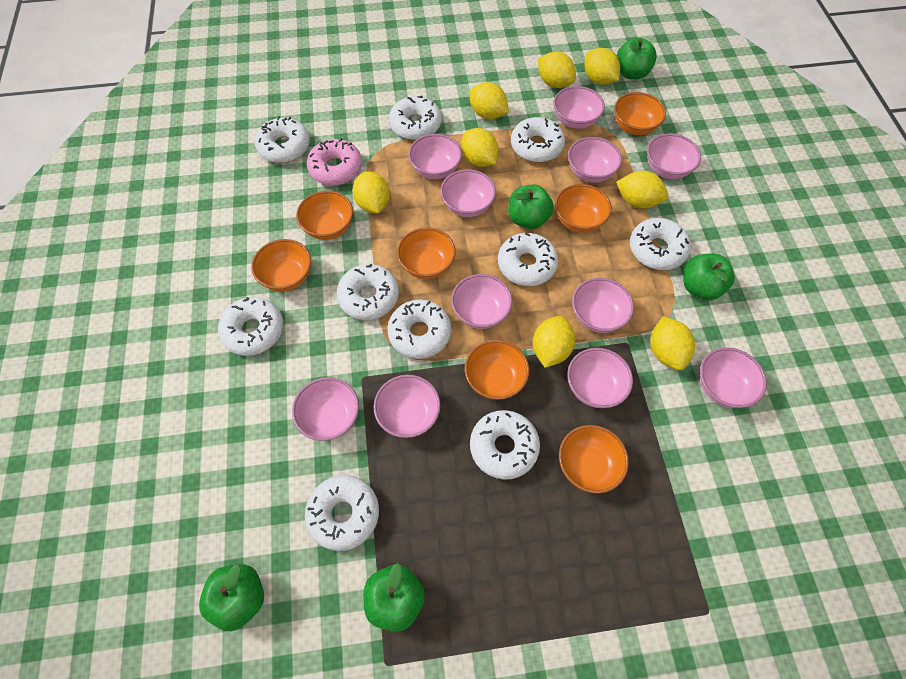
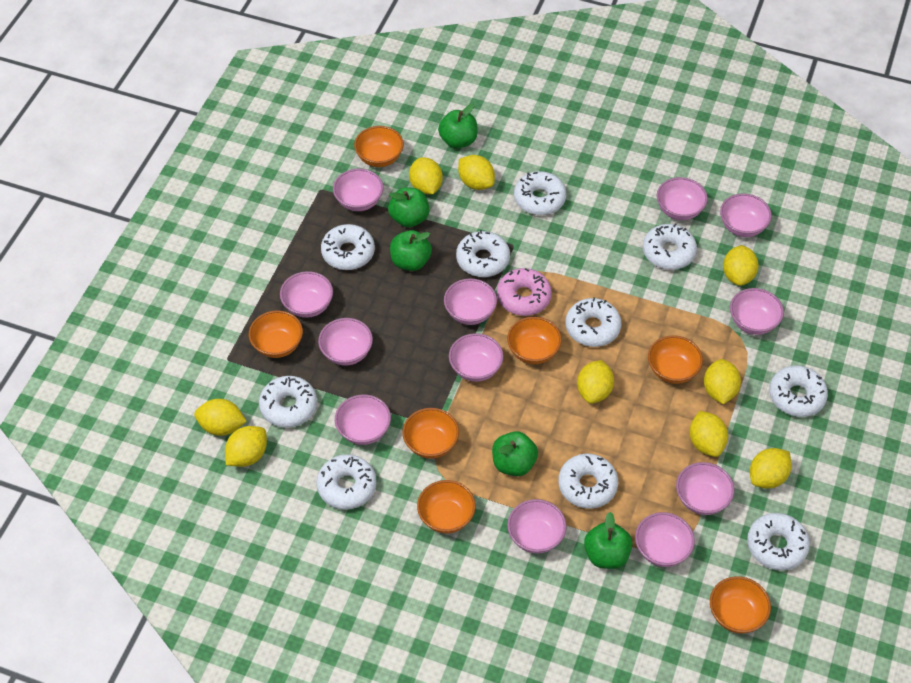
pink bowl: 11 -> 12
yellow lemon: 8 -> 9

